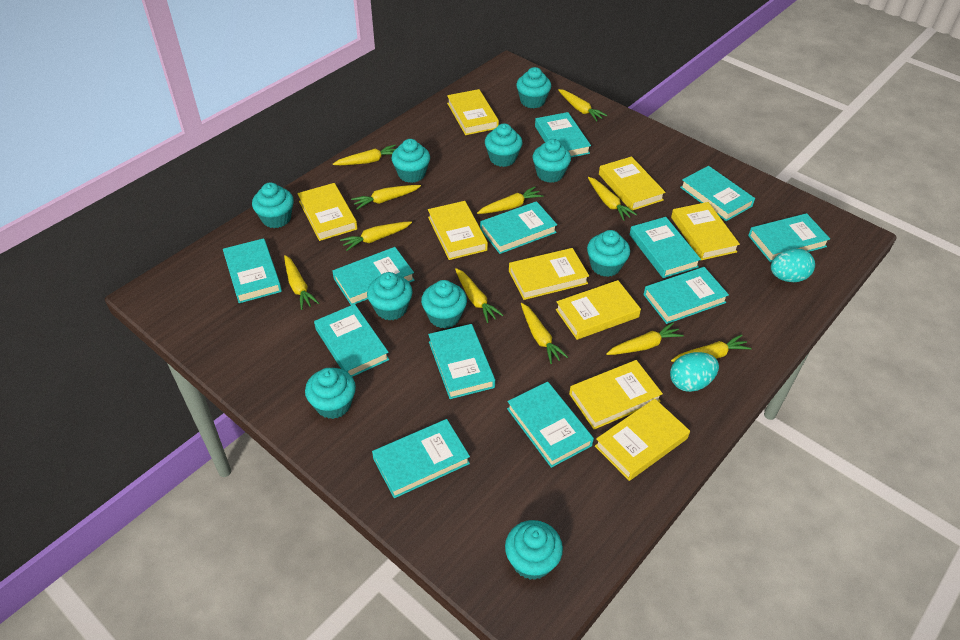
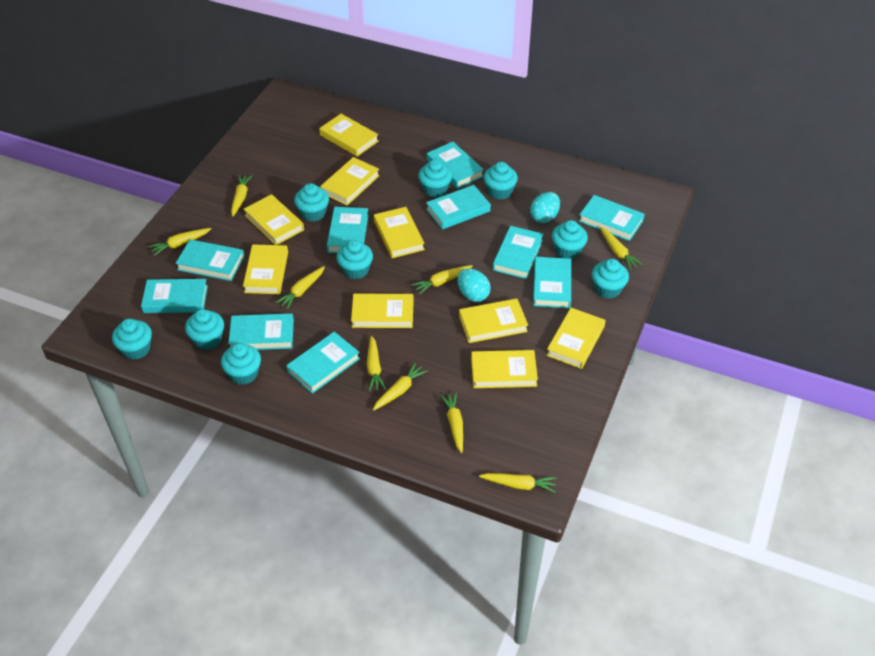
turquoise book: 12 -> 10
turquoise cupcake: 10 -> 9
yellow carrot: 11 -> 9

